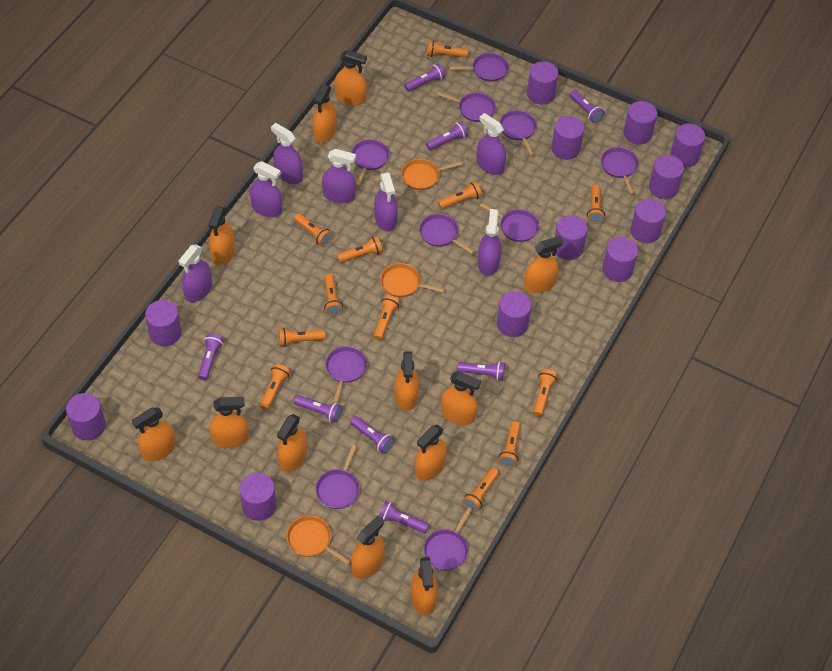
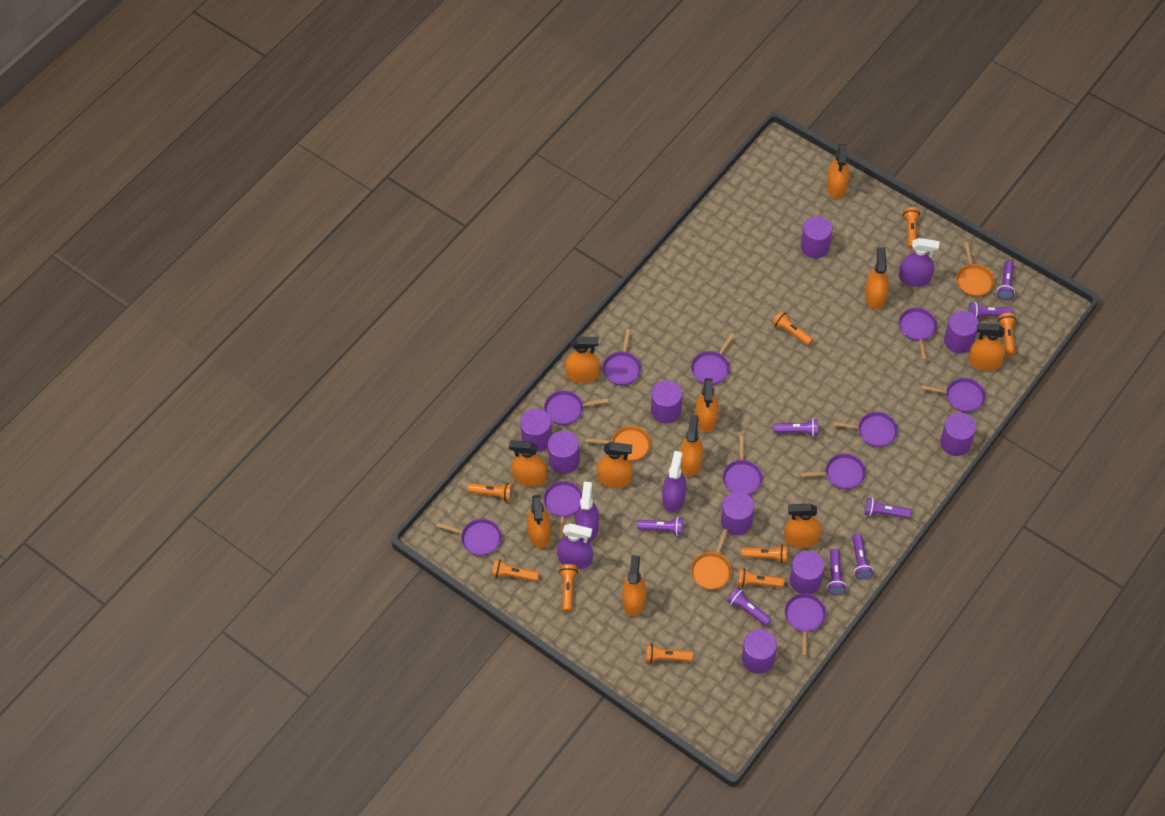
orange flashlight: 12 -> 9
orange spray bottle: 12 -> 11
purple cylinder: 12 -> 9
purple pan: 10 -> 11
purple spray bottle: 7 -> 4

